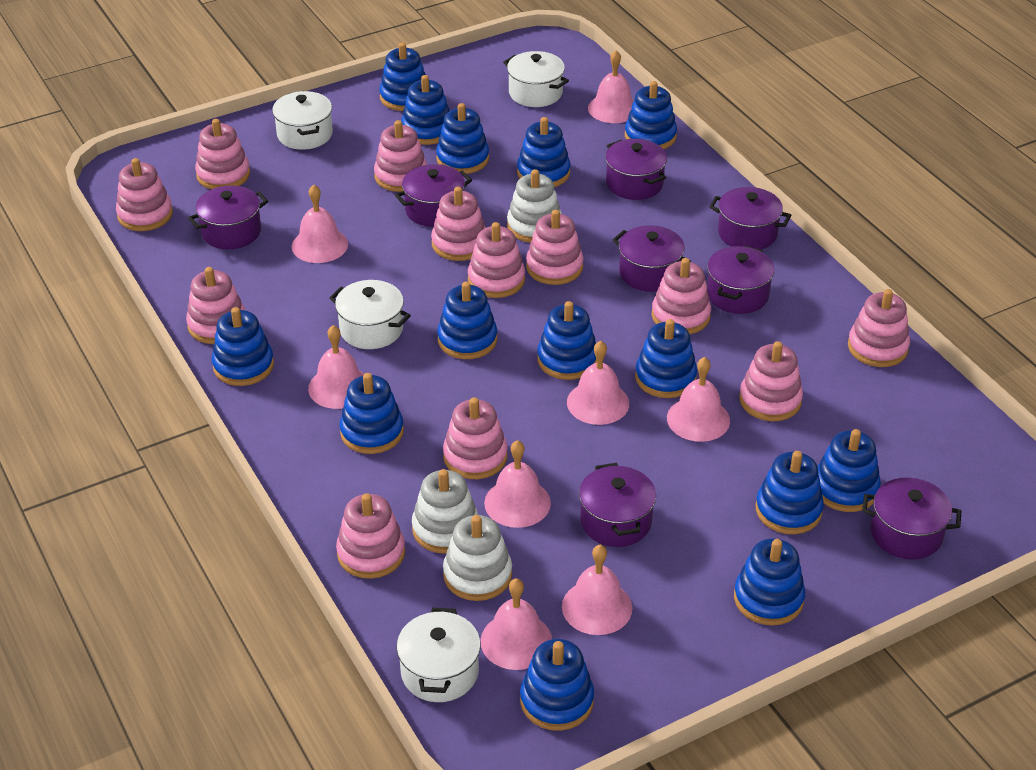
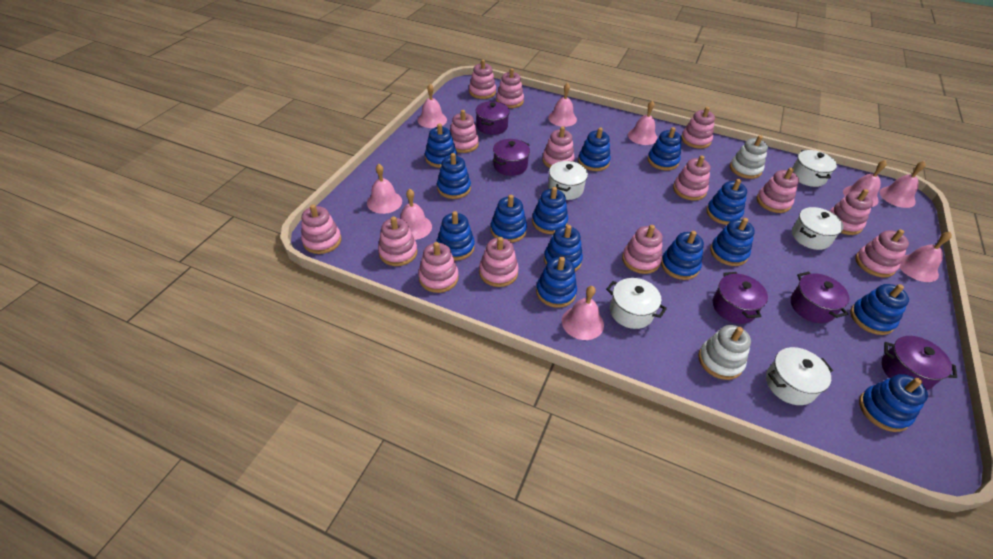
pink bell: 8 -> 9
pink stacking toy: 12 -> 14
purple pot: 8 -> 5
white pot: 4 -> 5
white stacking toy: 3 -> 2

